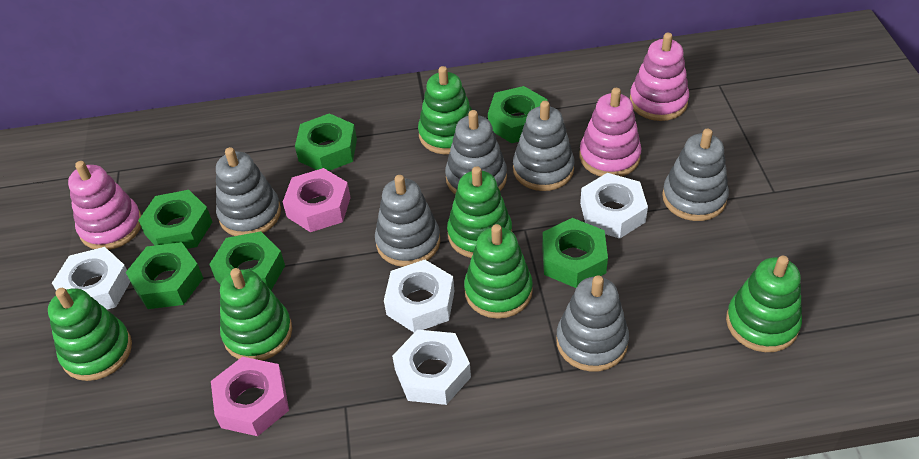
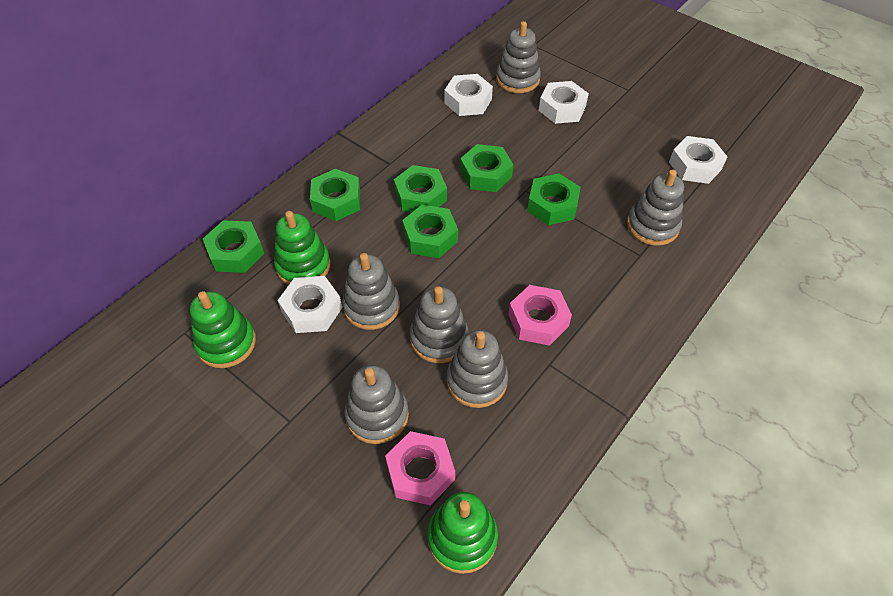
green stacking toy: 6 -> 3
pink stacking toy: 3 -> 0

